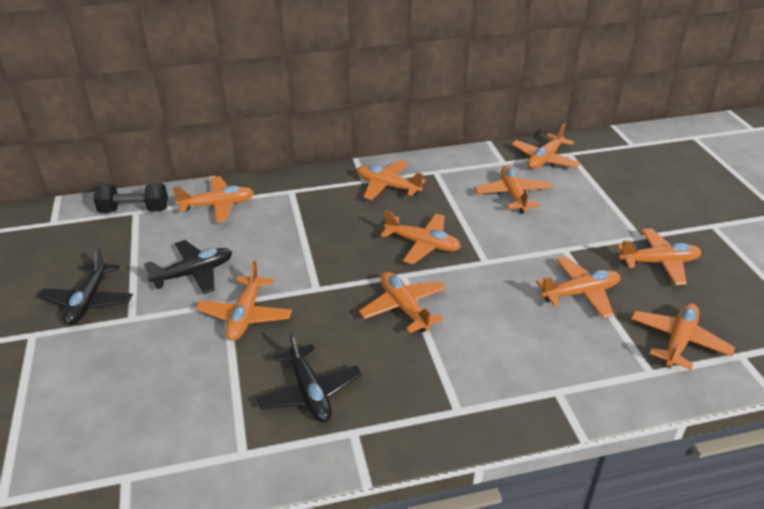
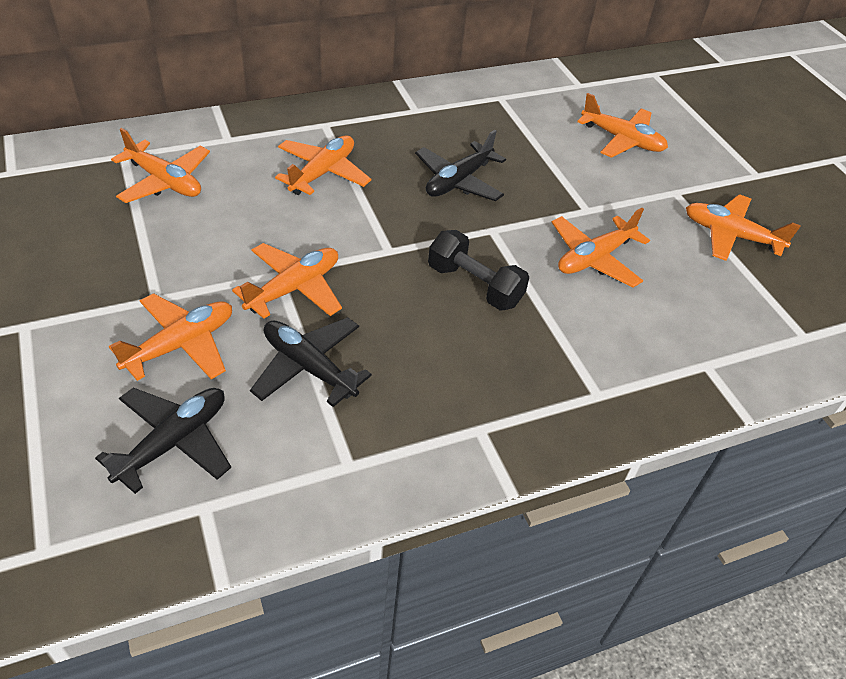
orange plane: 10 -> 7

